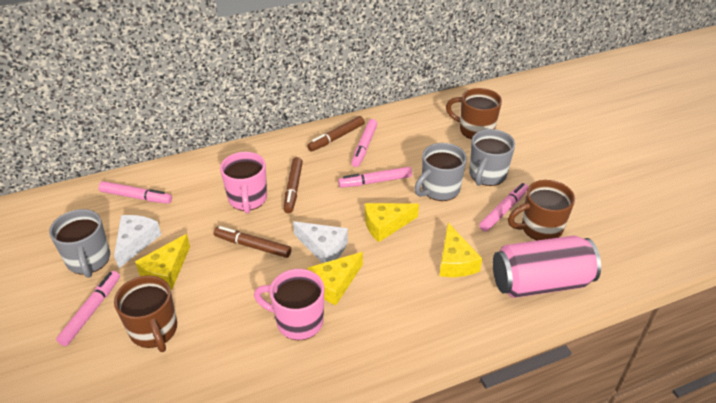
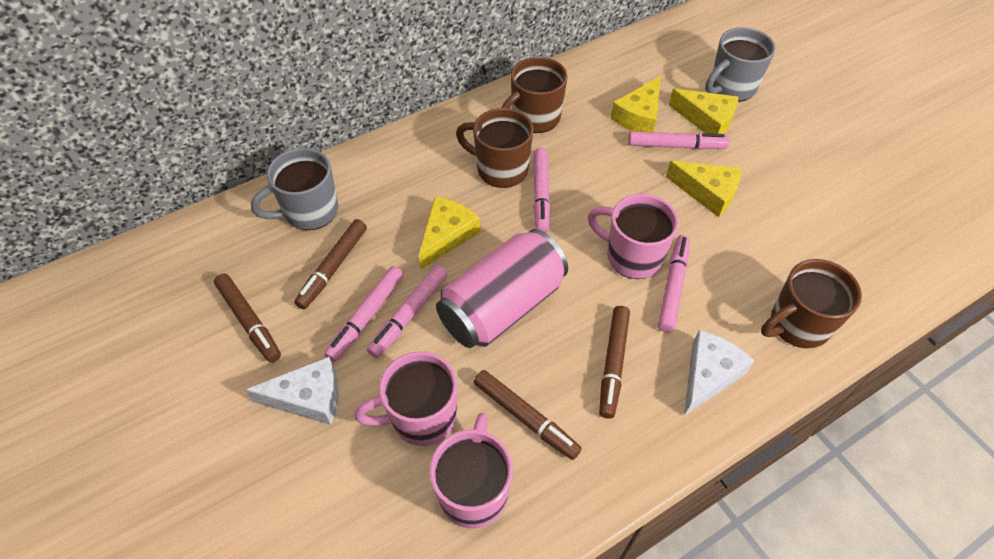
brown marker: 3 -> 4
grey mug: 3 -> 2
pink mug: 2 -> 3

